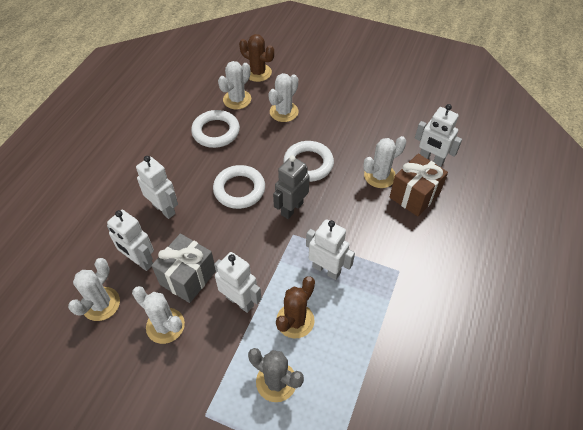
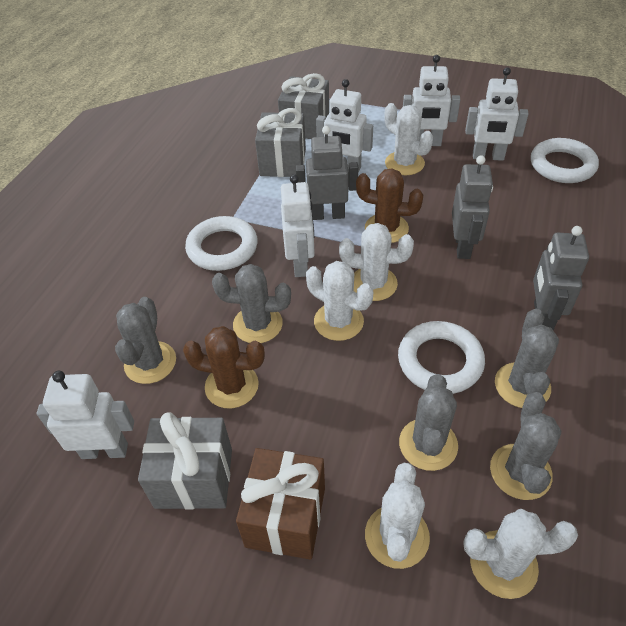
grey cactus: 1 -> 5
grey gift: 1 -> 3
grey robot: 1 -> 3

